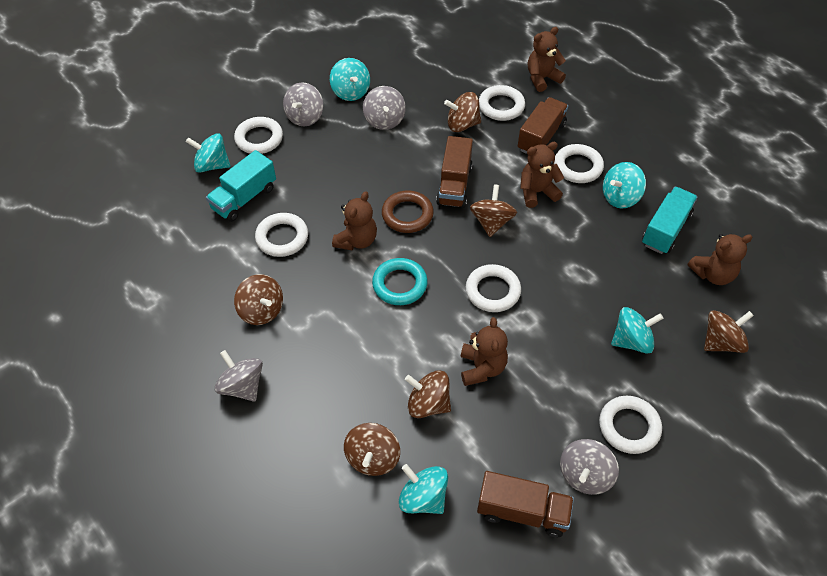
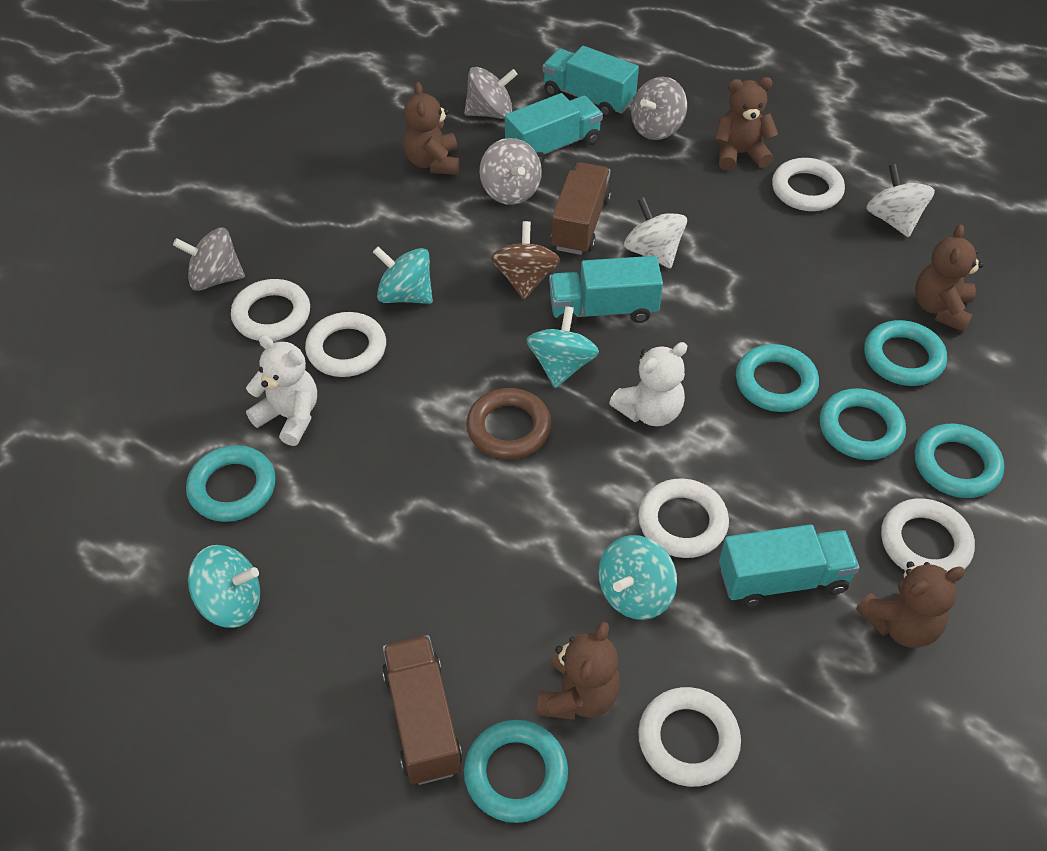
brown spinning top: 6 -> 1
brown truck: 3 -> 2
turquoise ring: 1 -> 6
turquoise spinning top: 5 -> 4
turquoise truck: 2 -> 4
white spinning top: 0 -> 2
white teddy bear: 0 -> 2

